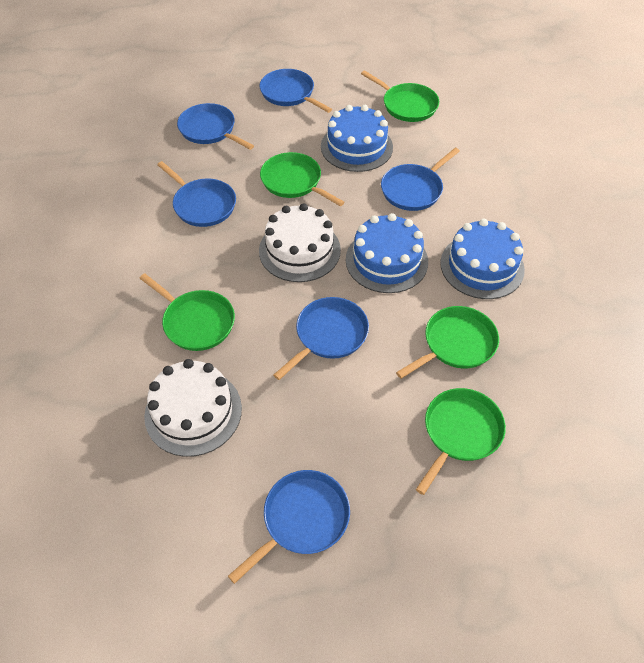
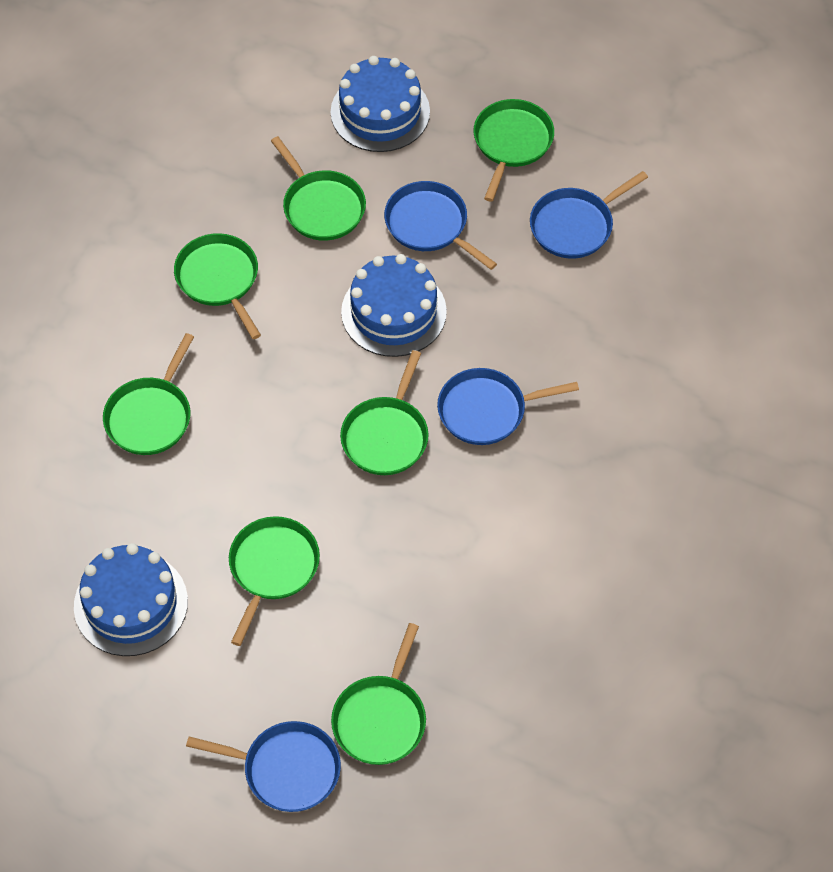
blue pan: 6 -> 4
green pan: 5 -> 7
white cake: 2 -> 0

